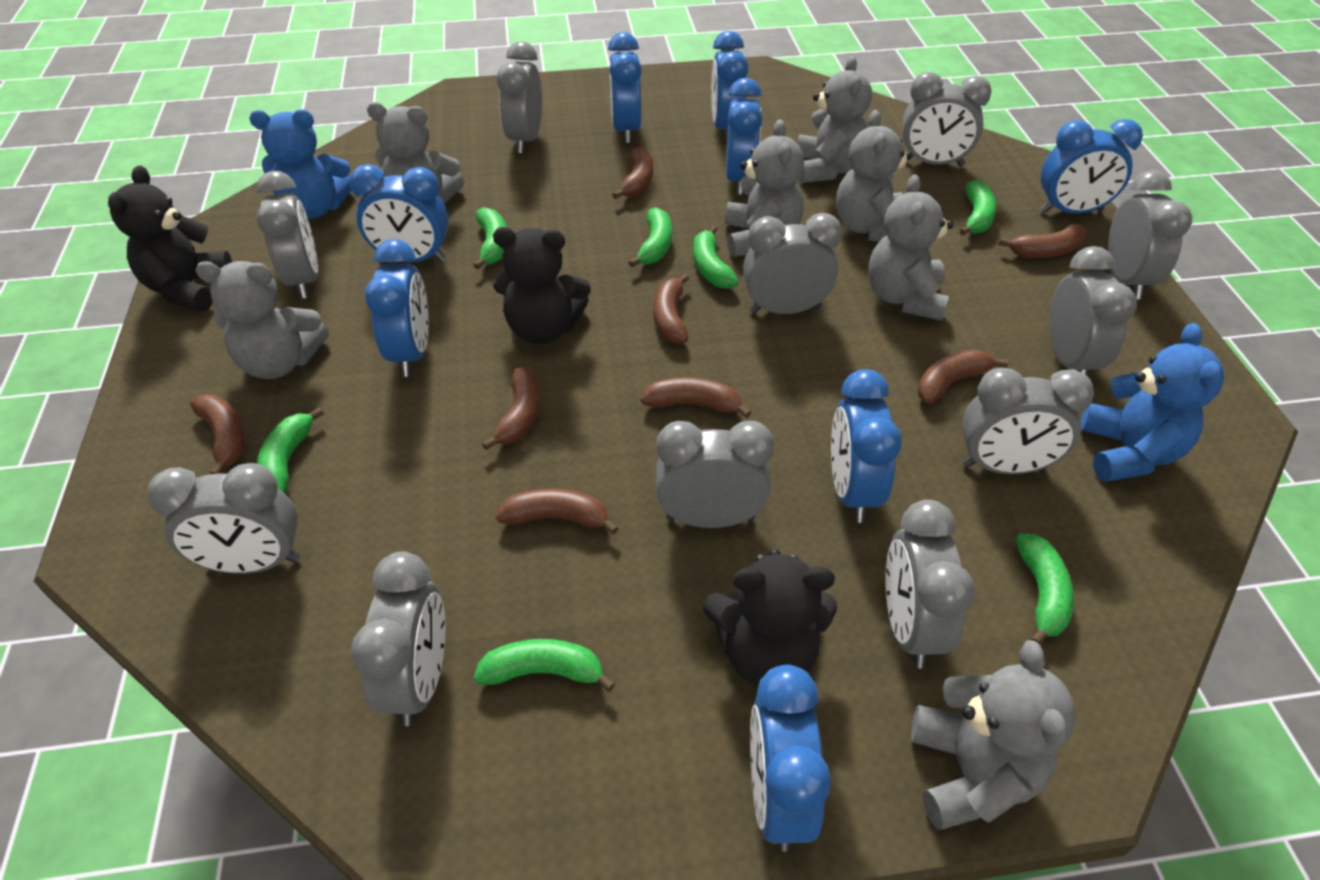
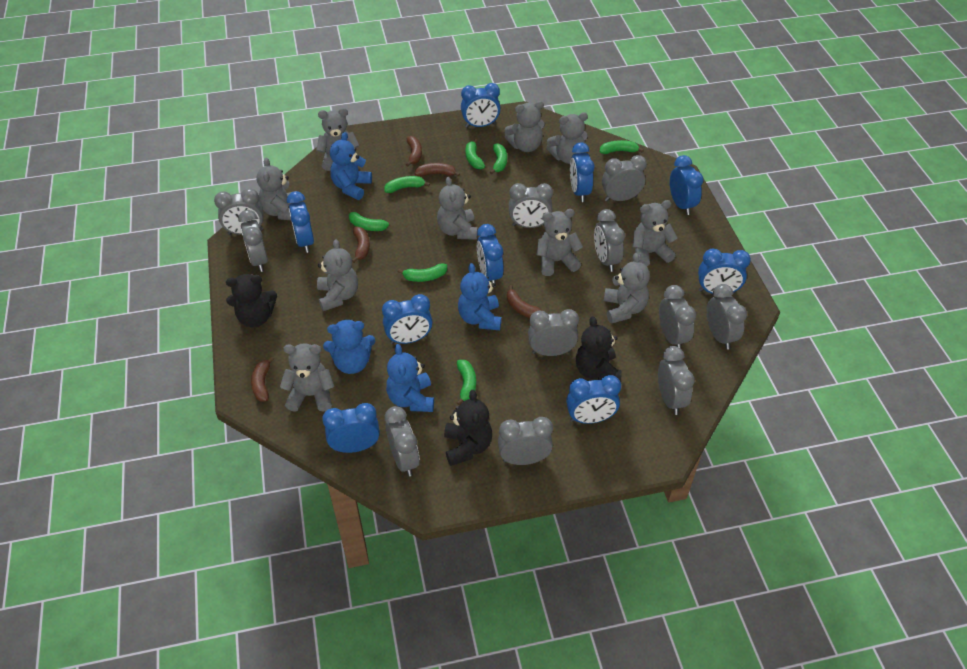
blue clock: 8 -> 9
blue teddy bear: 2 -> 4
brown banana: 8 -> 5
grey teddy bear: 7 -> 10

